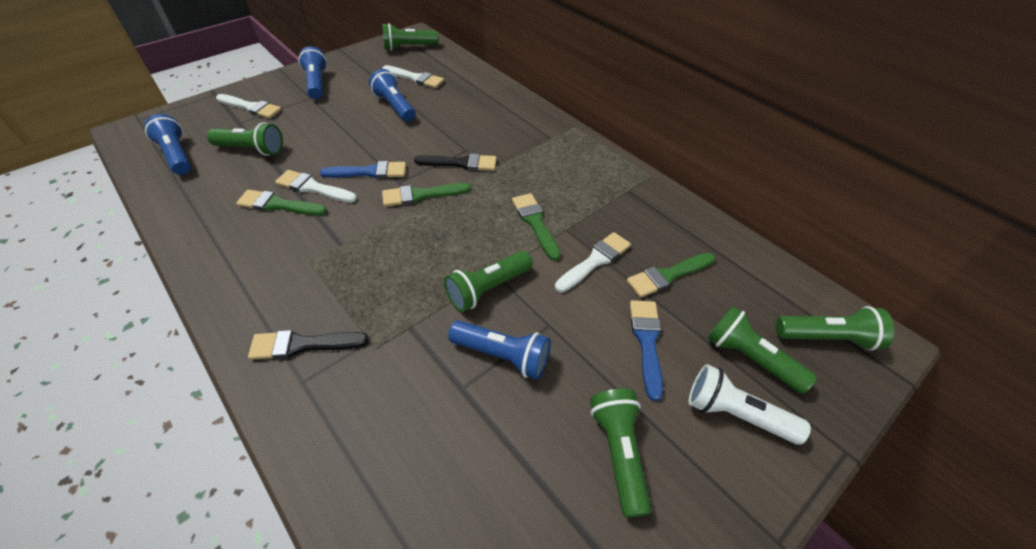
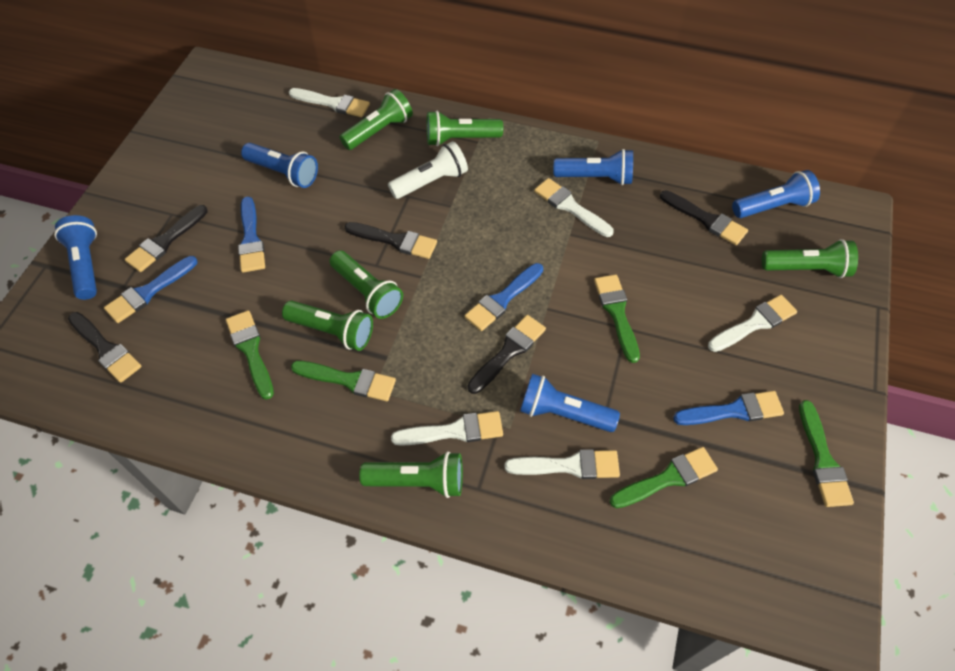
black brush: 2 -> 5
blue brush: 2 -> 4
blue flashlight: 4 -> 5
green brush: 4 -> 5
white brush: 4 -> 5

